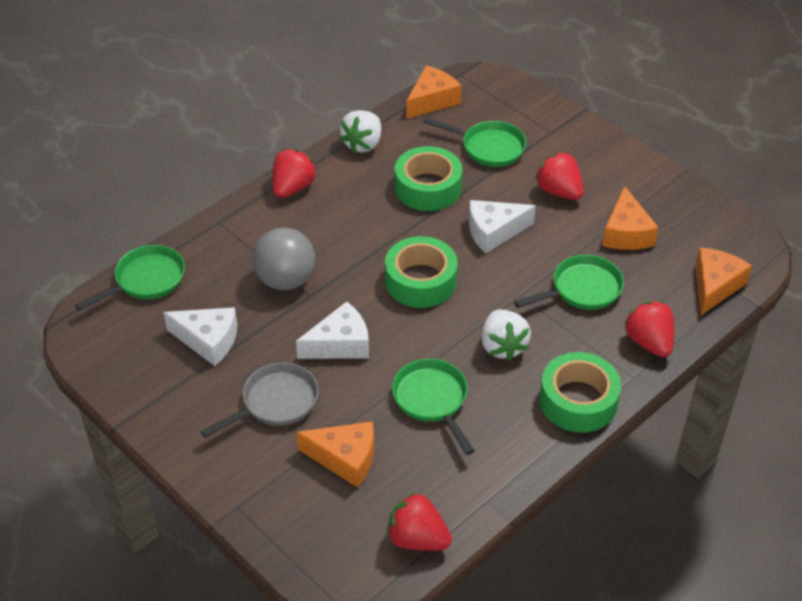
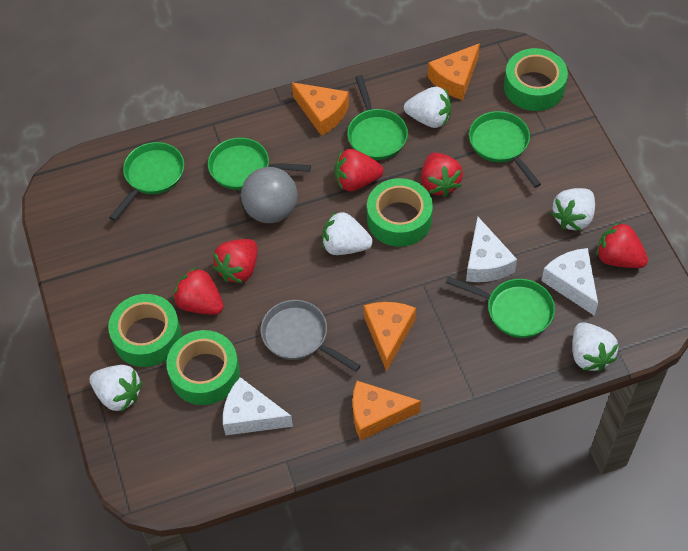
green pan: 4 -> 5
green tape: 3 -> 4
red strawberry: 4 -> 5
white strawberry: 2 -> 5

